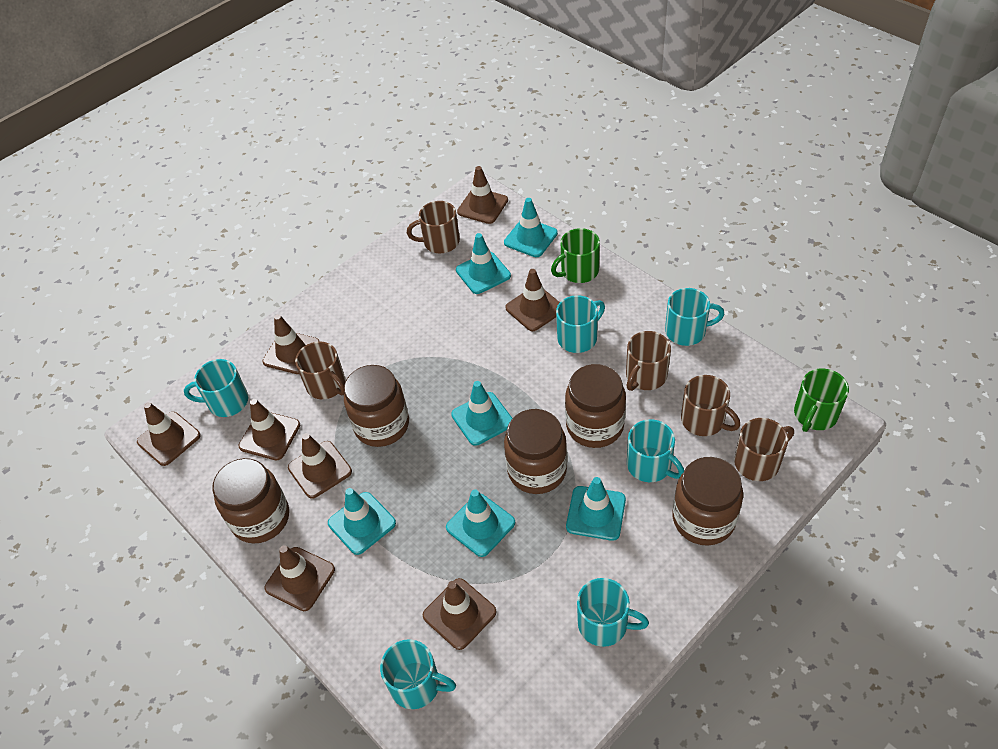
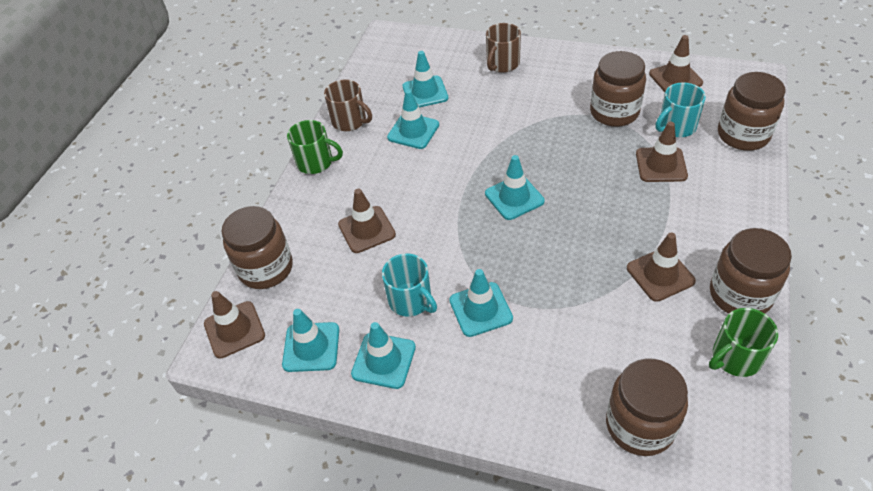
brown mug: 5 -> 2
brown traffic cone: 8 -> 5
turquoise mug: 6 -> 2

